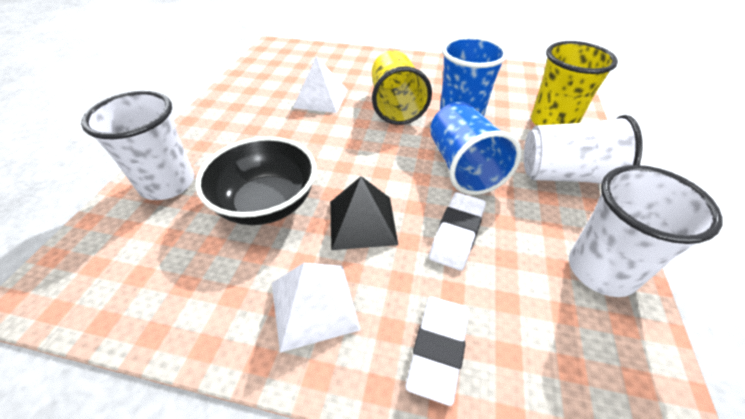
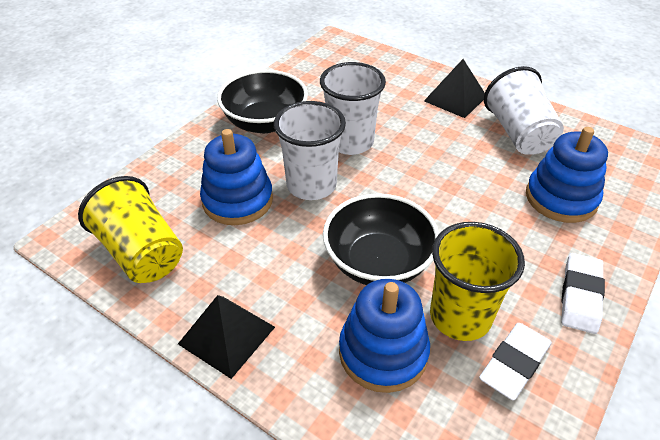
black bowl: 1 -> 2
black pyramid: 1 -> 2
blue cup: 2 -> 0
blue stacking toy: 0 -> 3
white pyramid: 2 -> 0

